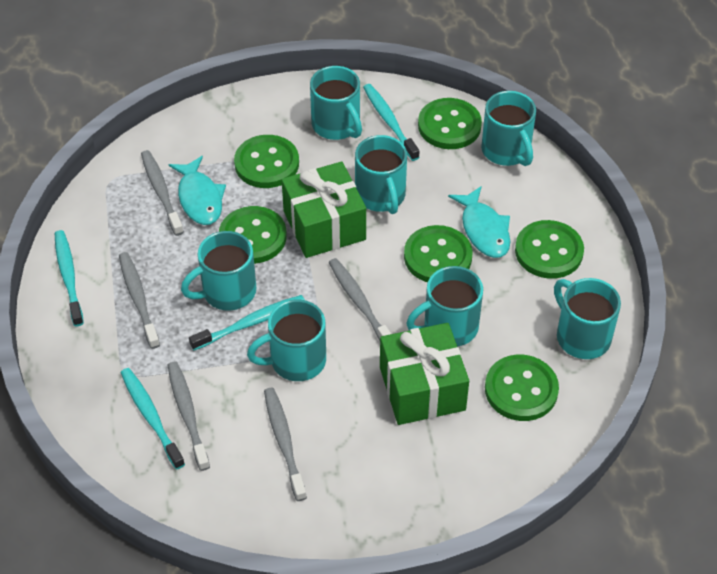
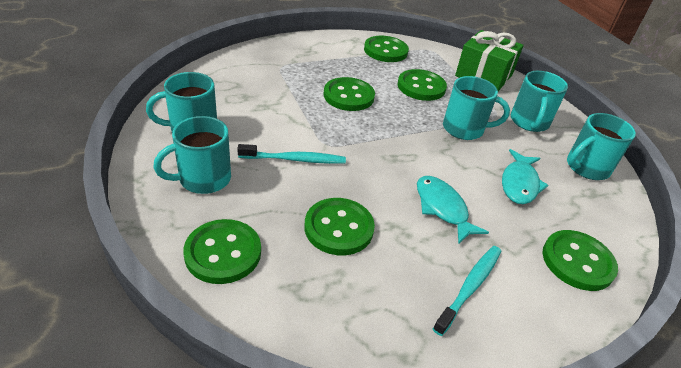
green gift: 2 -> 1
grey toothbrush: 5 -> 0
turquoise mug: 7 -> 5
turquoise toothbrush: 4 -> 2

